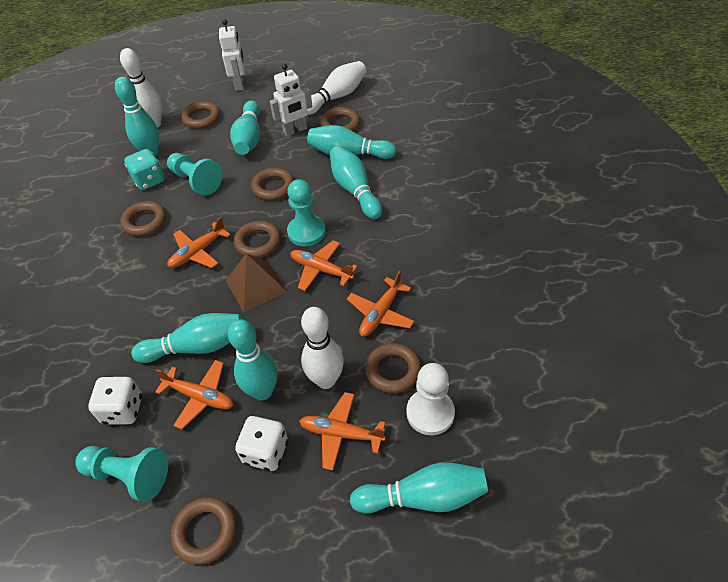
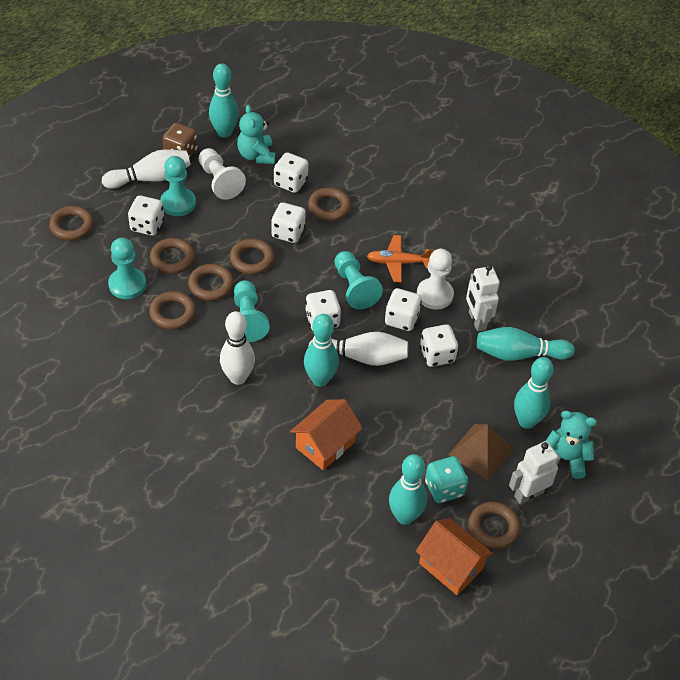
brown dice: 0 -> 1
orange house: 0 -> 2
orange plane: 5 -> 1
turquoise bowling pin: 7 -> 5
turquoise pawn: 3 -> 4
turquoise teddy bear: 0 -> 2
white dice: 2 -> 6
white pawn: 1 -> 2

